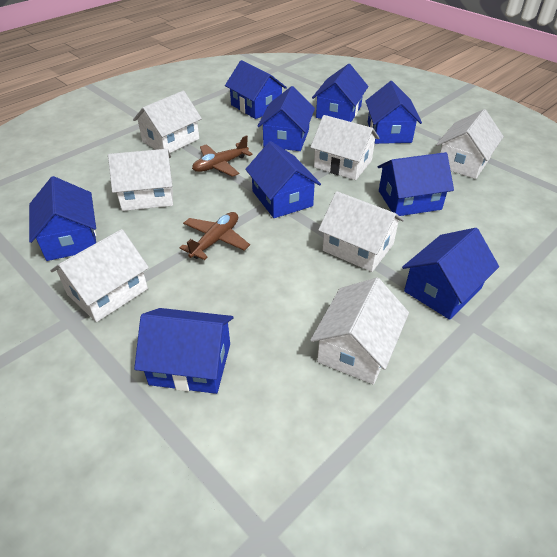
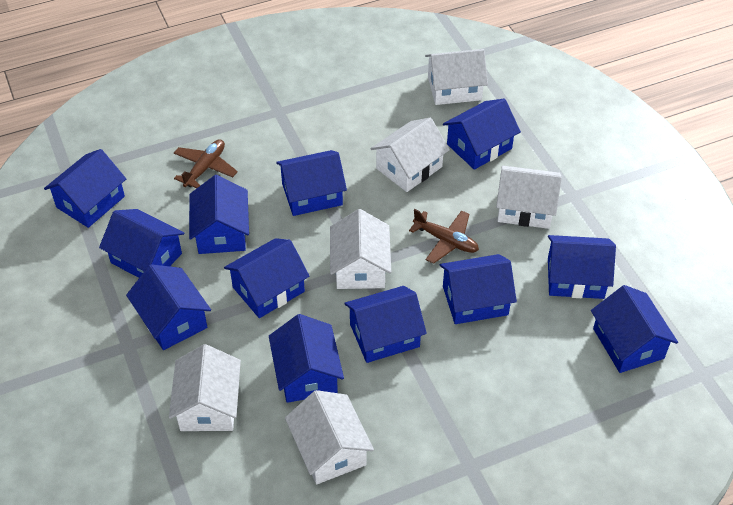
blue house: 9 -> 12
white house: 7 -> 6

